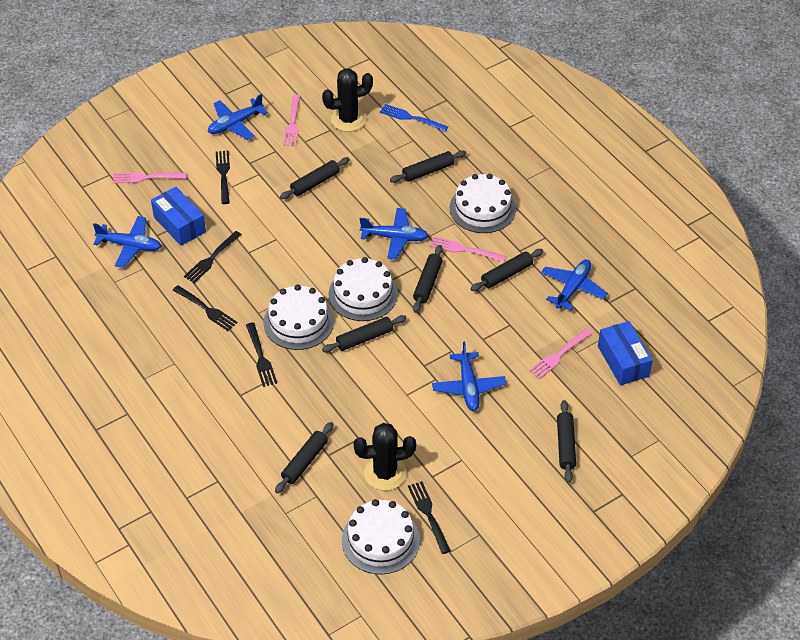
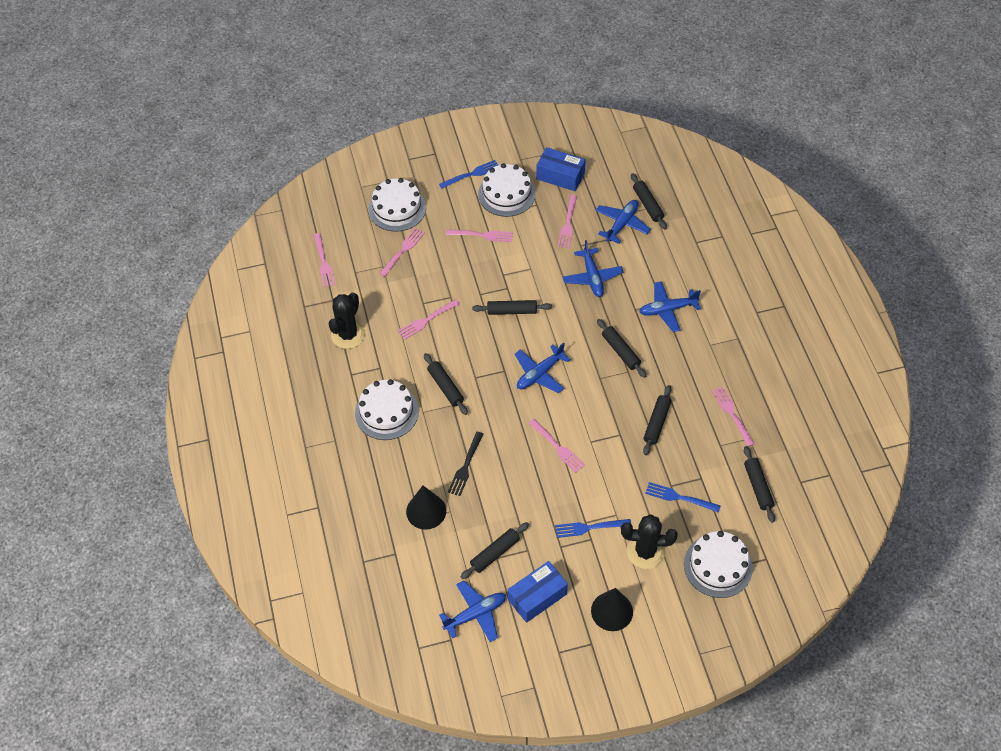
black cone: 0 -> 2
black fork: 5 -> 1
blue fork: 1 -> 3
pink fork: 4 -> 7

